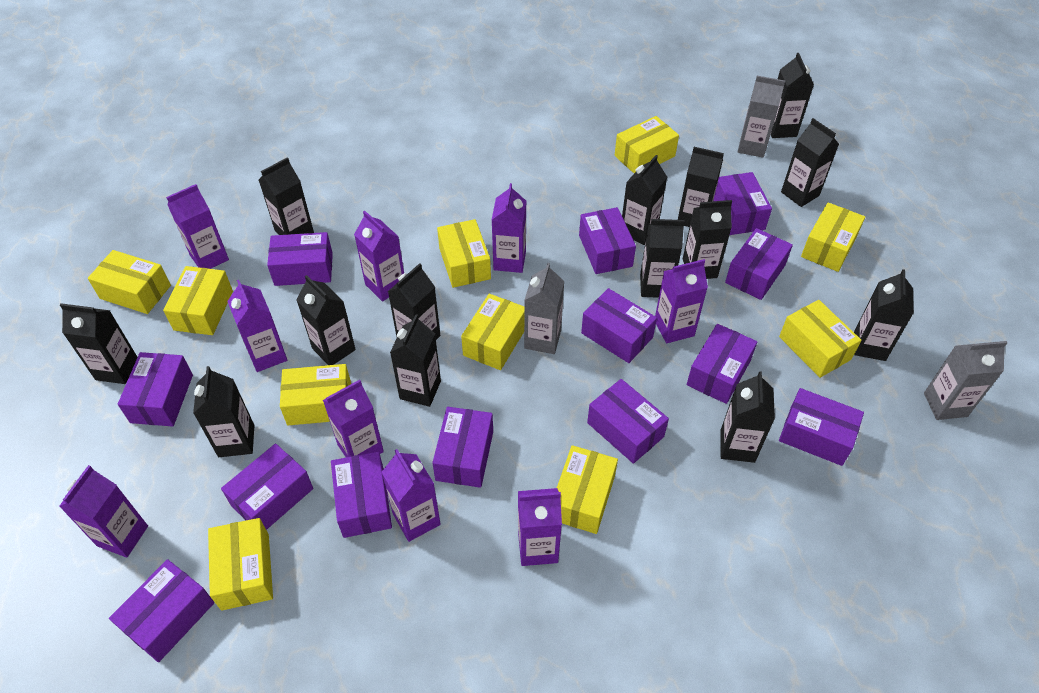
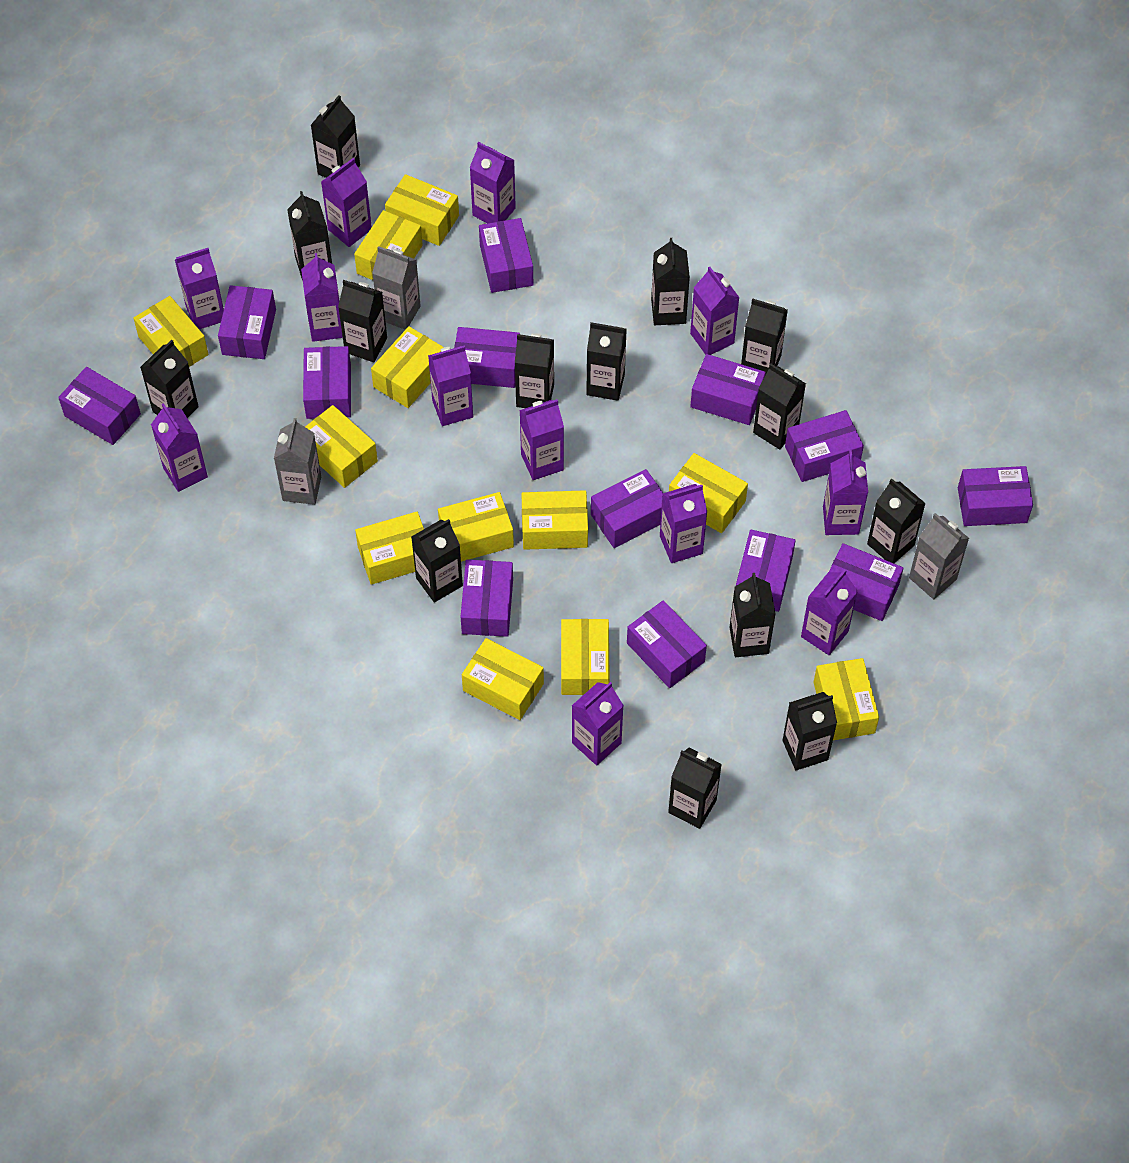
purple carton: 9 -> 12
yellow box: 10 -> 12

